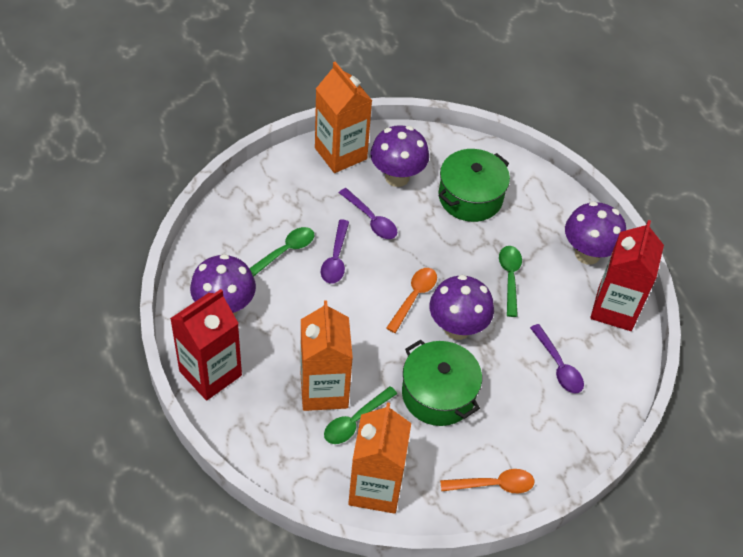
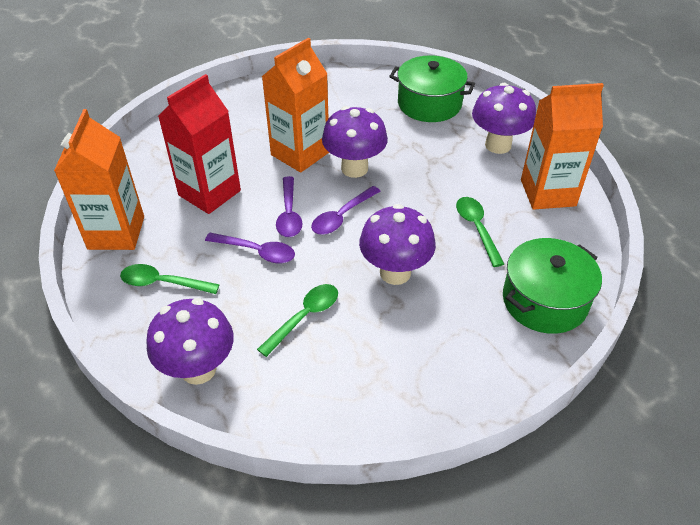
orange spoon: 2 -> 0
red carton: 2 -> 1

